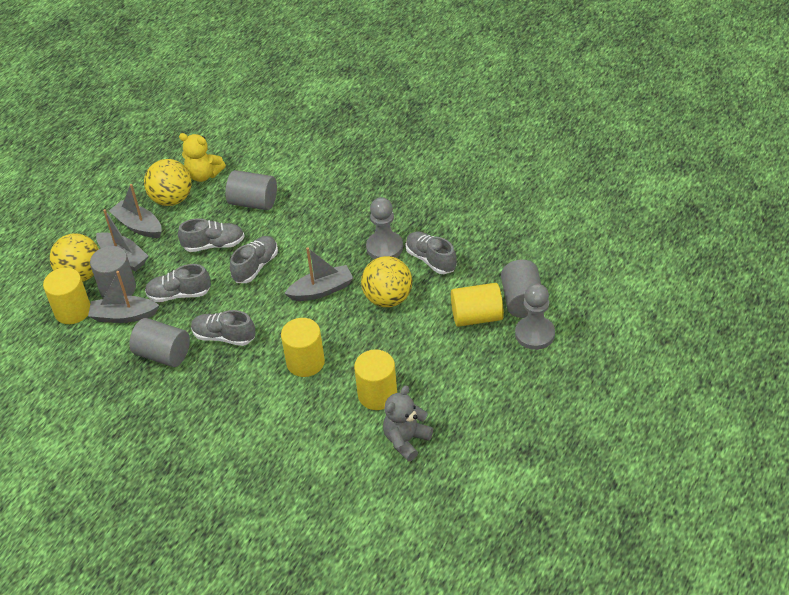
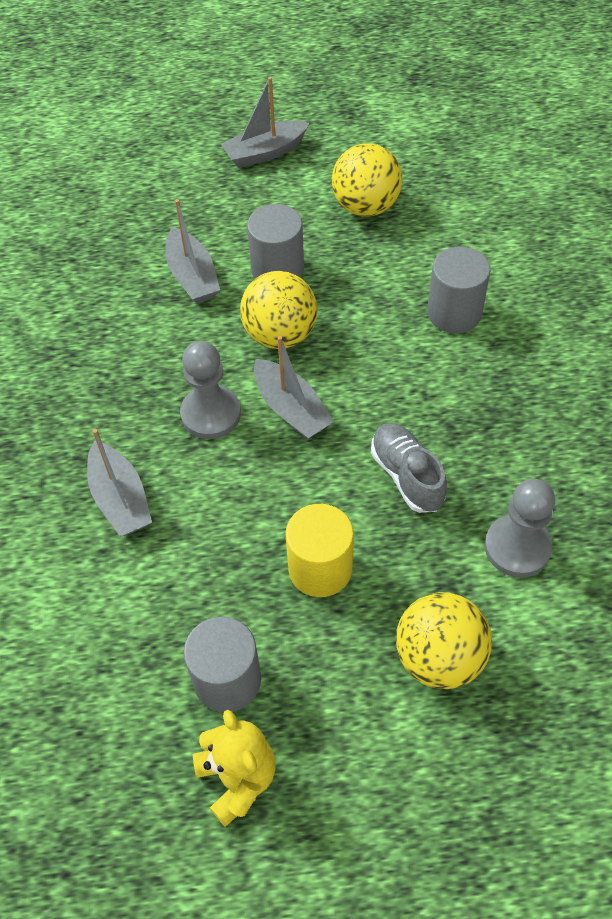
grey cylinder: 4 -> 3
grey shoe: 5 -> 1
grey teddy bear: 1 -> 0
yellow cylinder: 4 -> 1

